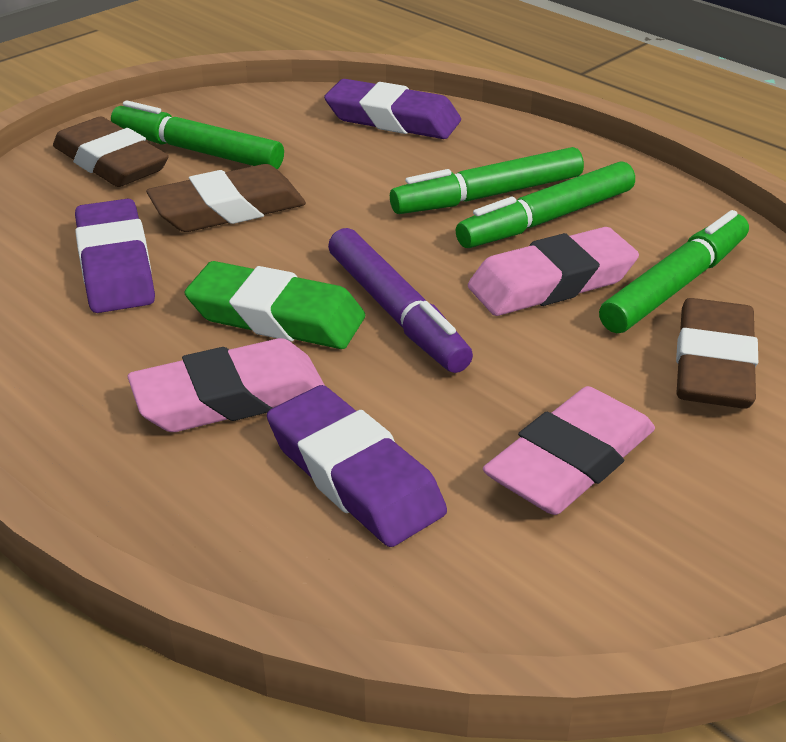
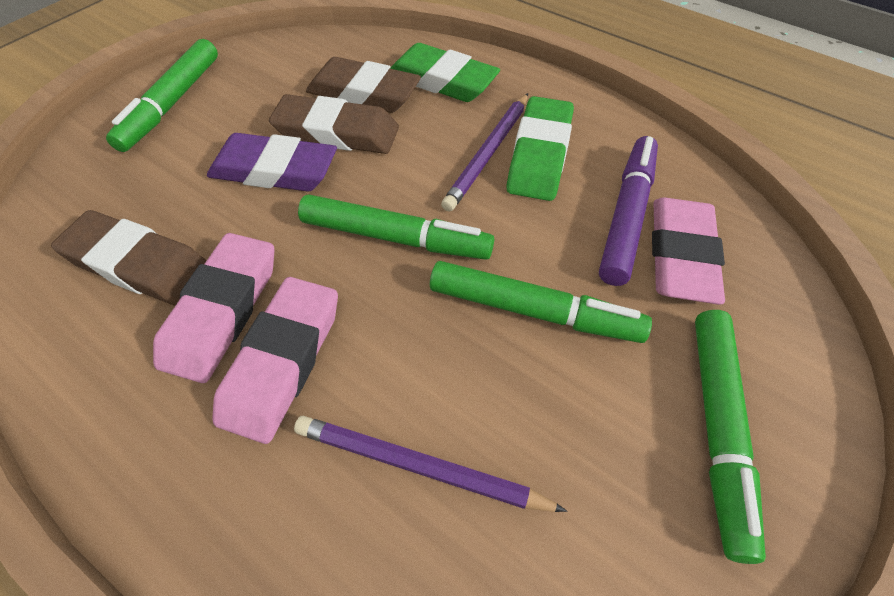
green eraser: 1 -> 2
purple eraser: 3 -> 1
purple pencil: 0 -> 2

